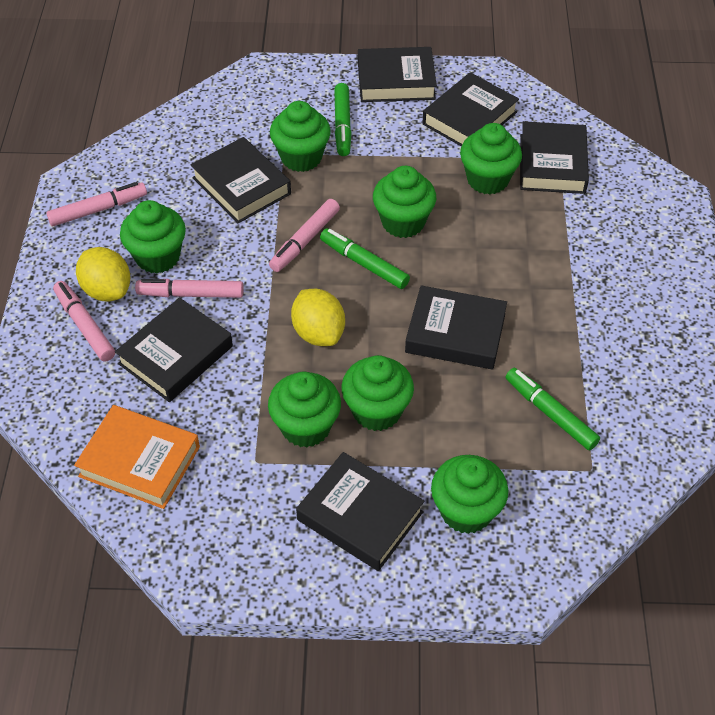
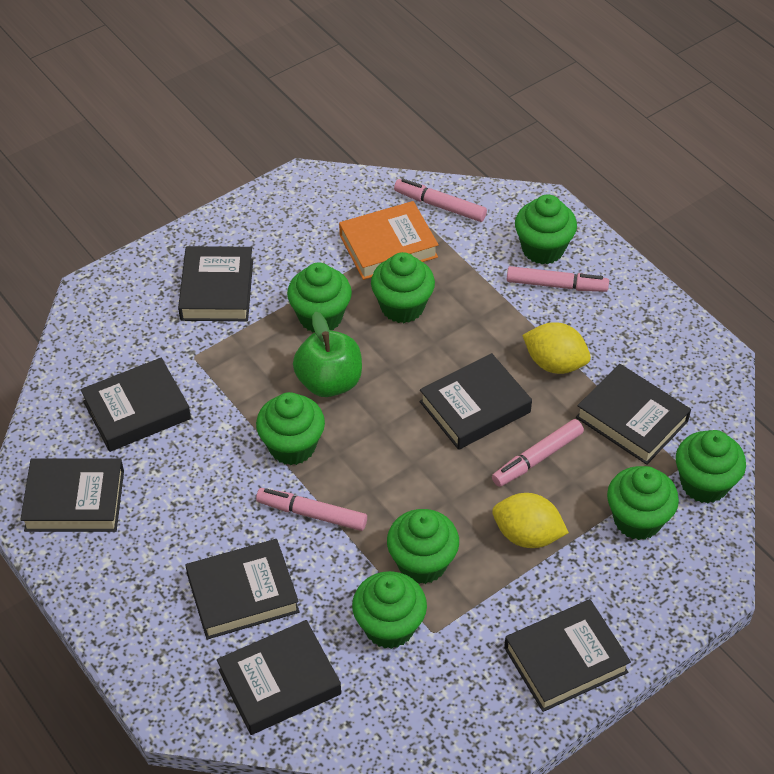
black book: 7 -> 8
green apple: 0 -> 1
green cupcake: 7 -> 8
green marker: 3 -> 0

